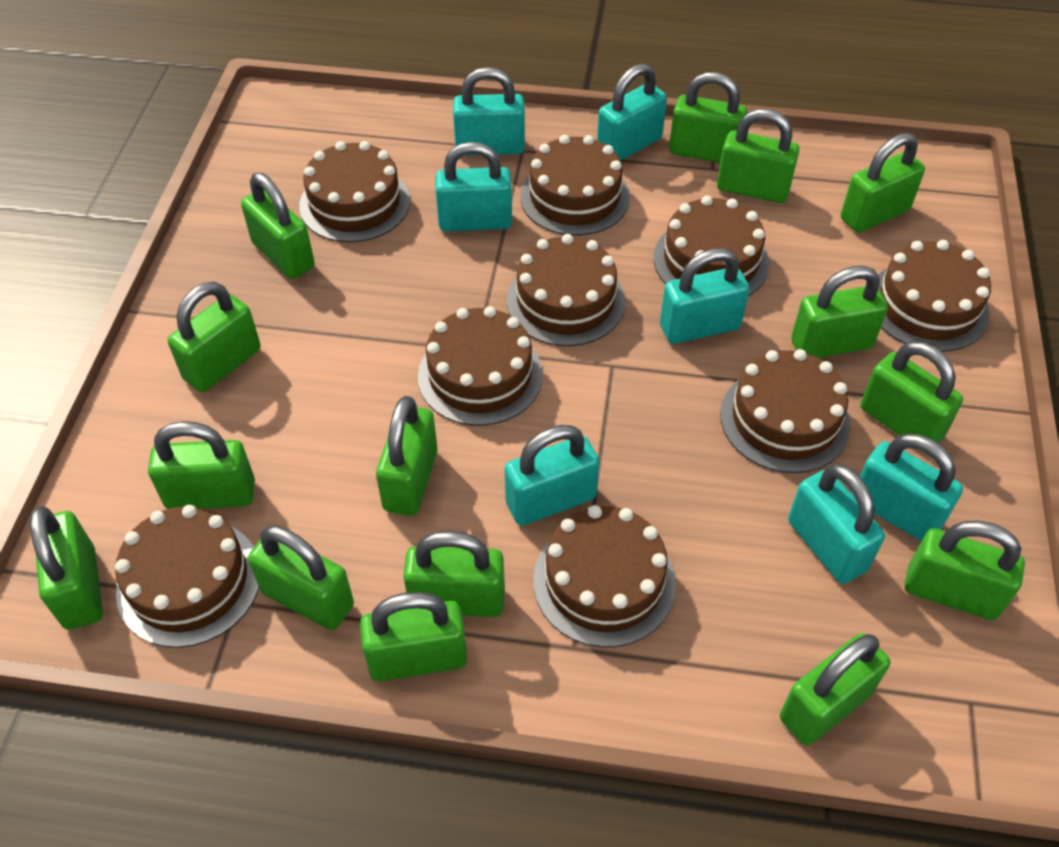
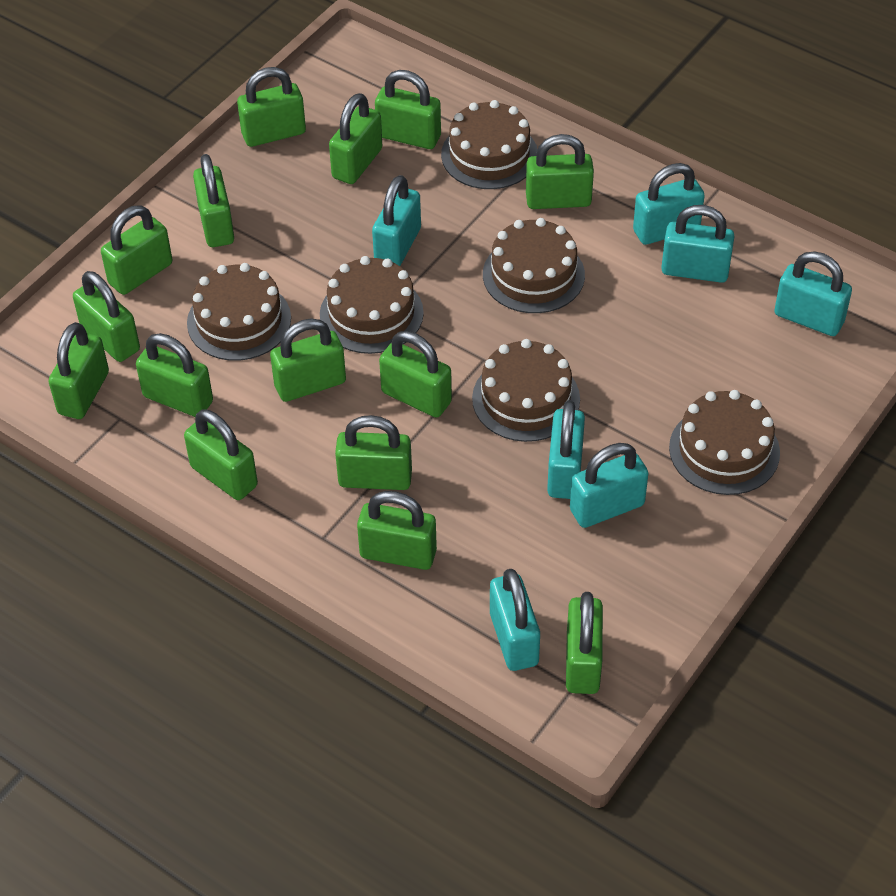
brown cake: 9 -> 6

